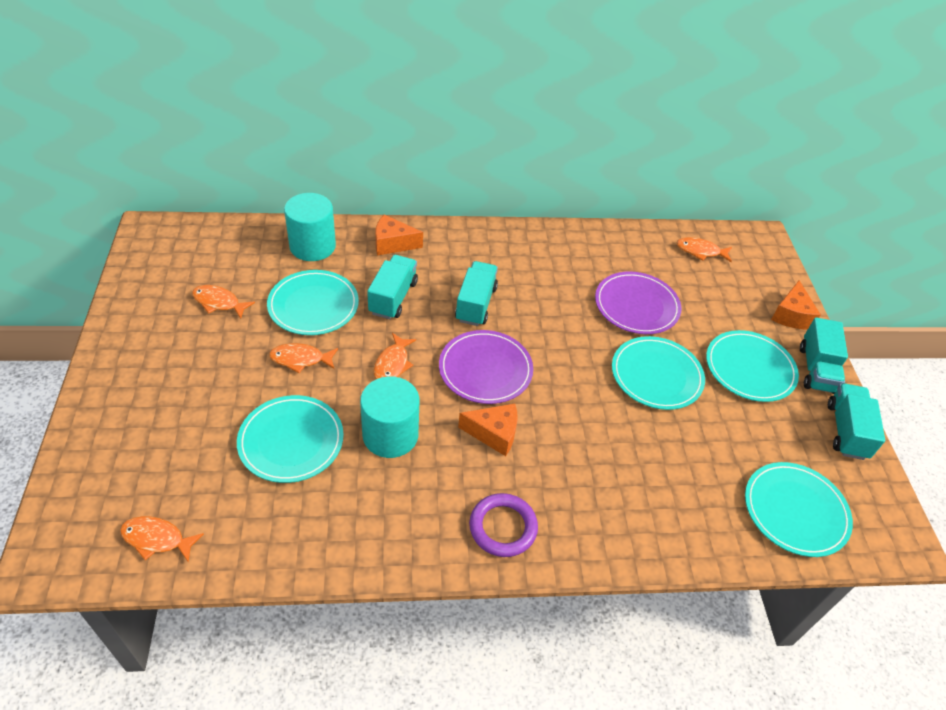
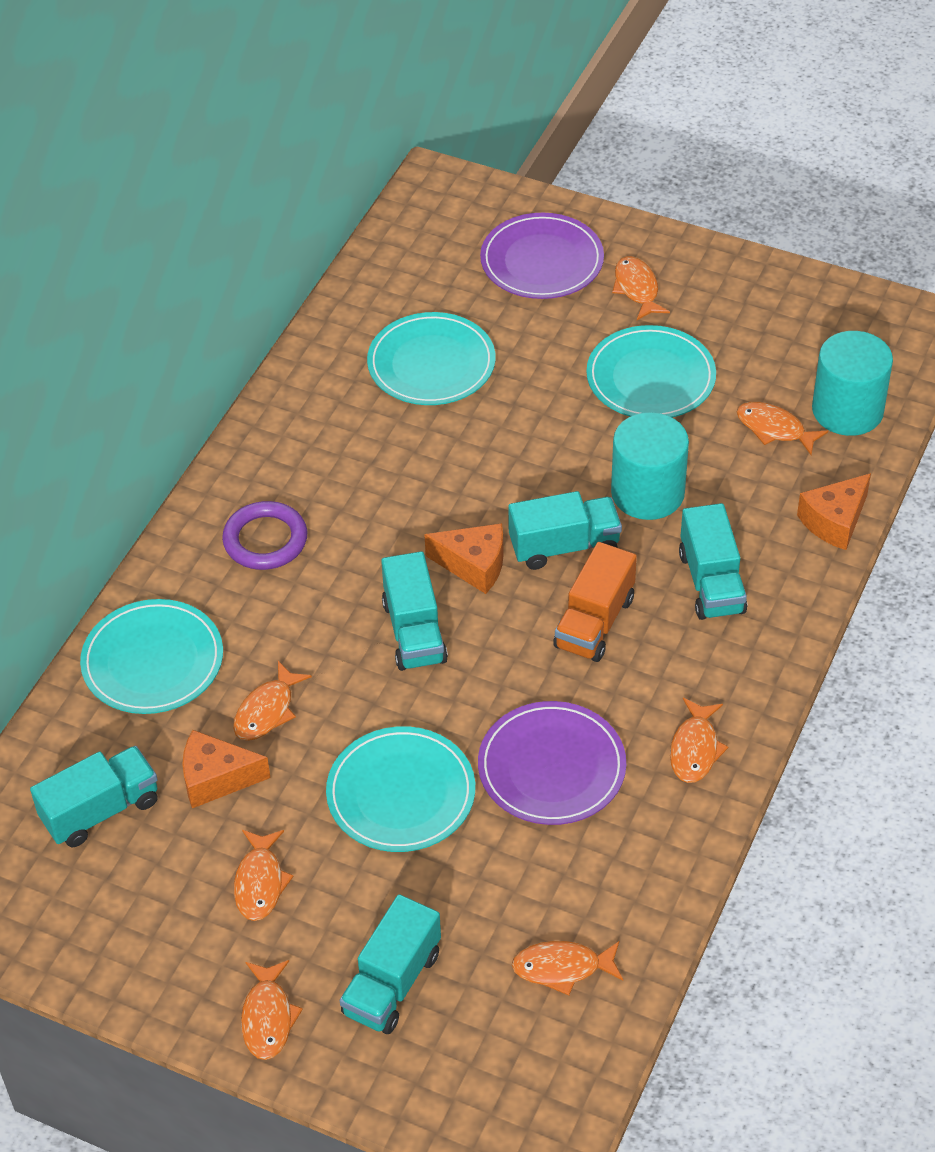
orange fish: 5 -> 7
orange truck: 0 -> 1
turquoise plate: 5 -> 4
turquoise truck: 4 -> 5

